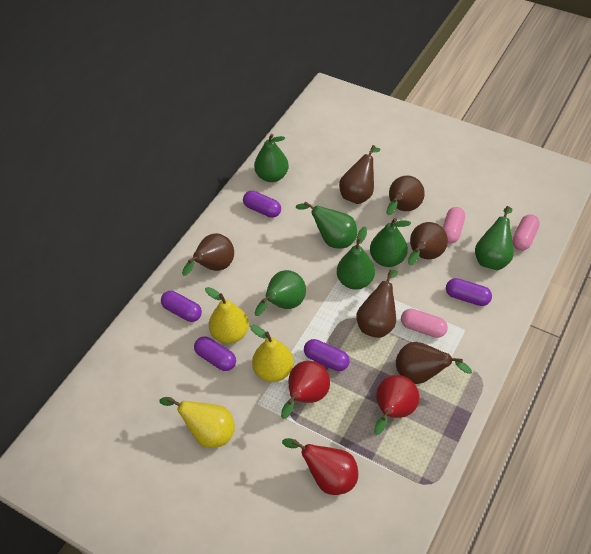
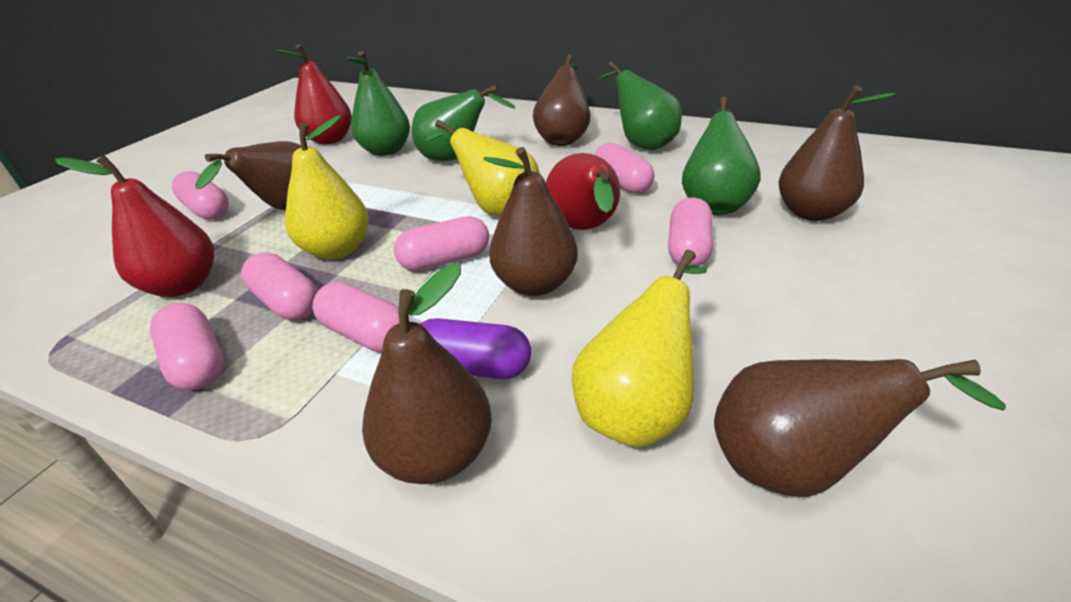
green pear: 6 -> 4
pink capsule: 3 -> 7
purple capsule: 5 -> 1

